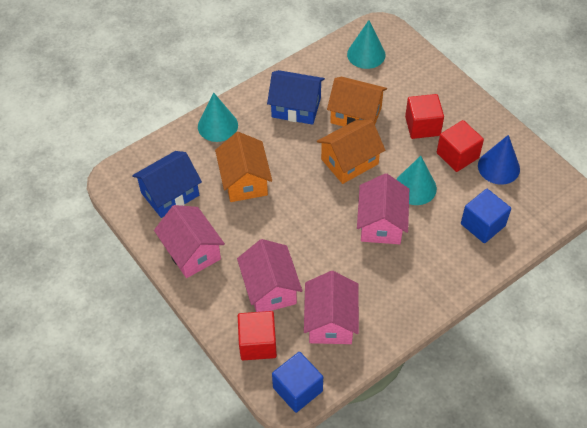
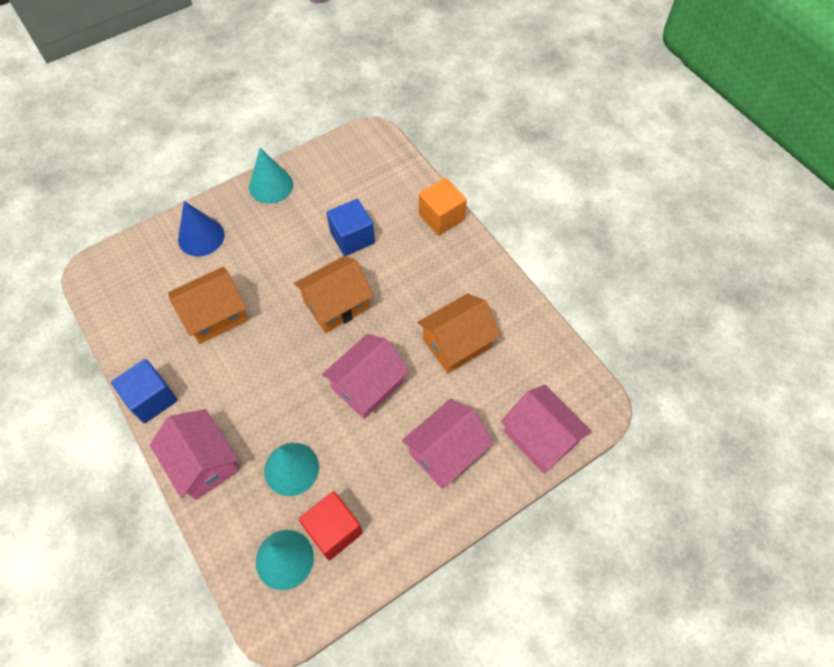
blue house: 2 -> 0
orange cube: 0 -> 1
red cube: 3 -> 1

